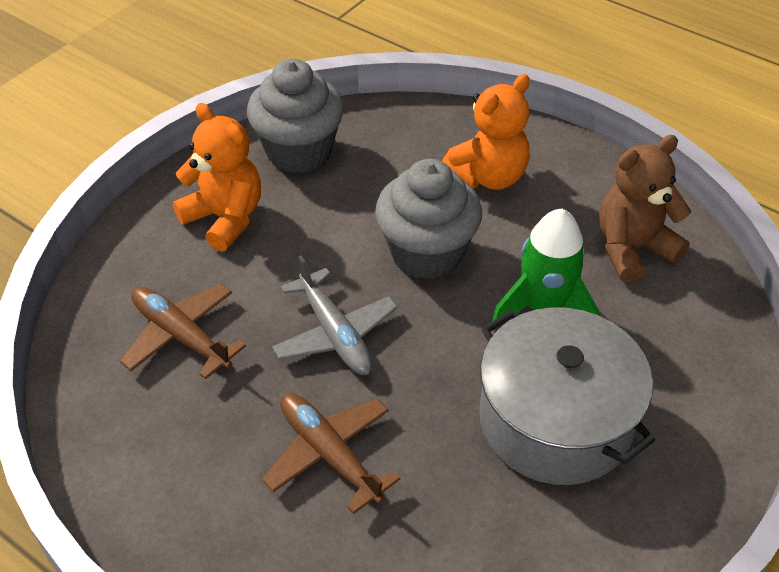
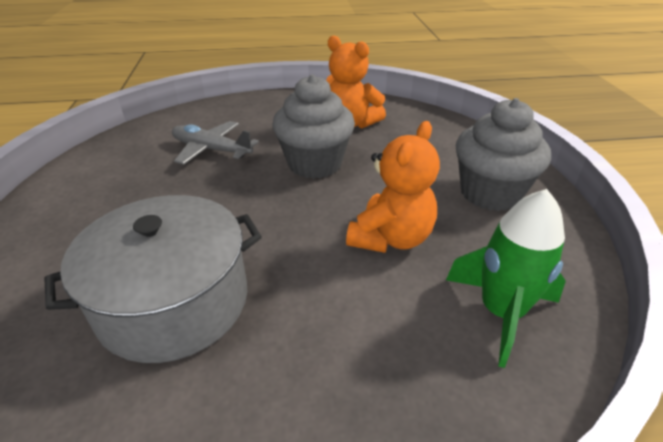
brown plane: 2 -> 0
brown teddy bear: 1 -> 0

